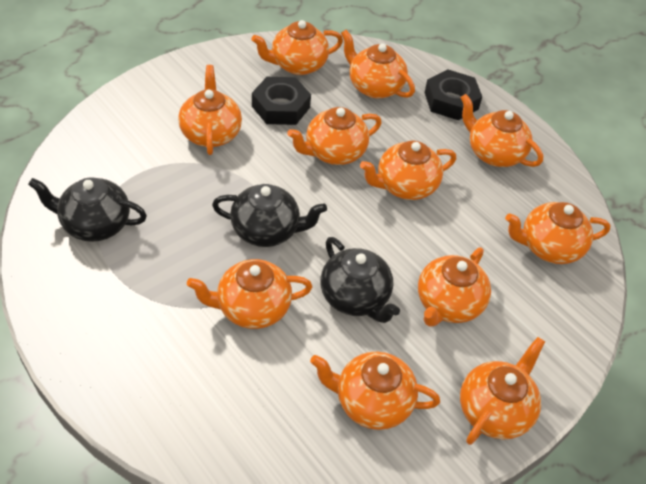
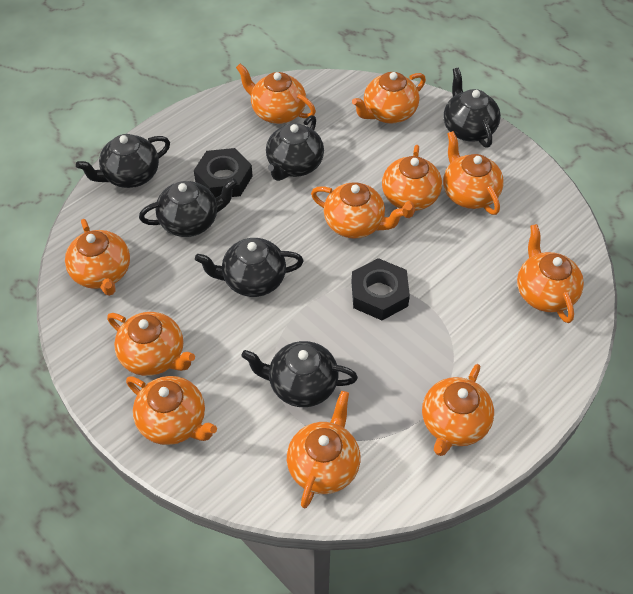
black teapot: 3 -> 6

